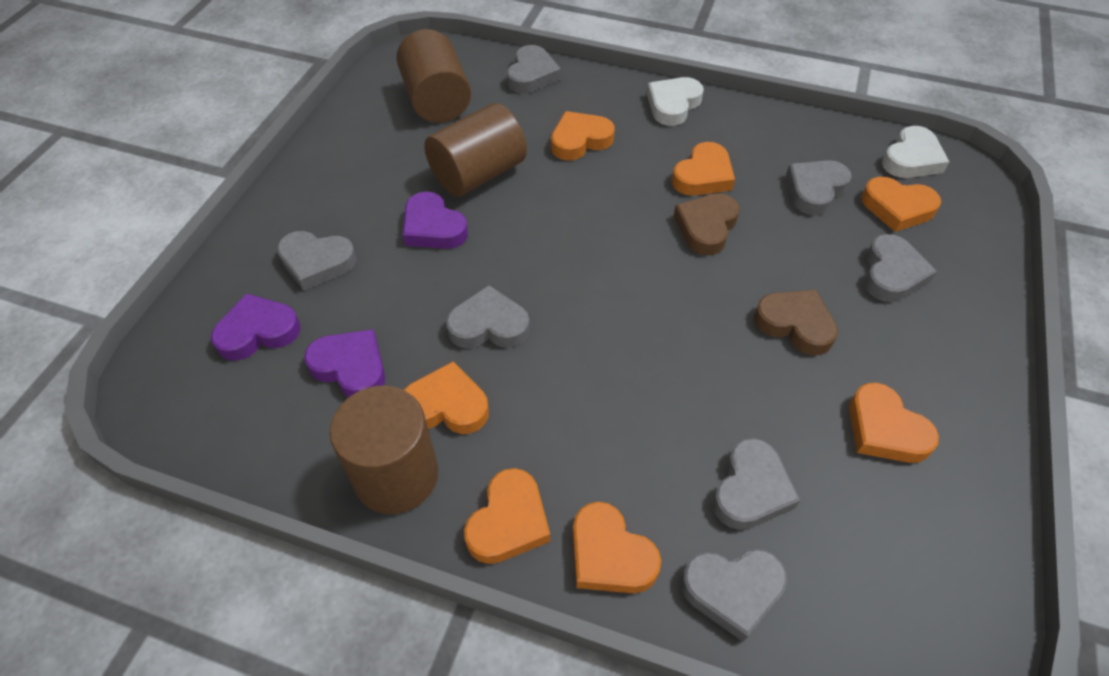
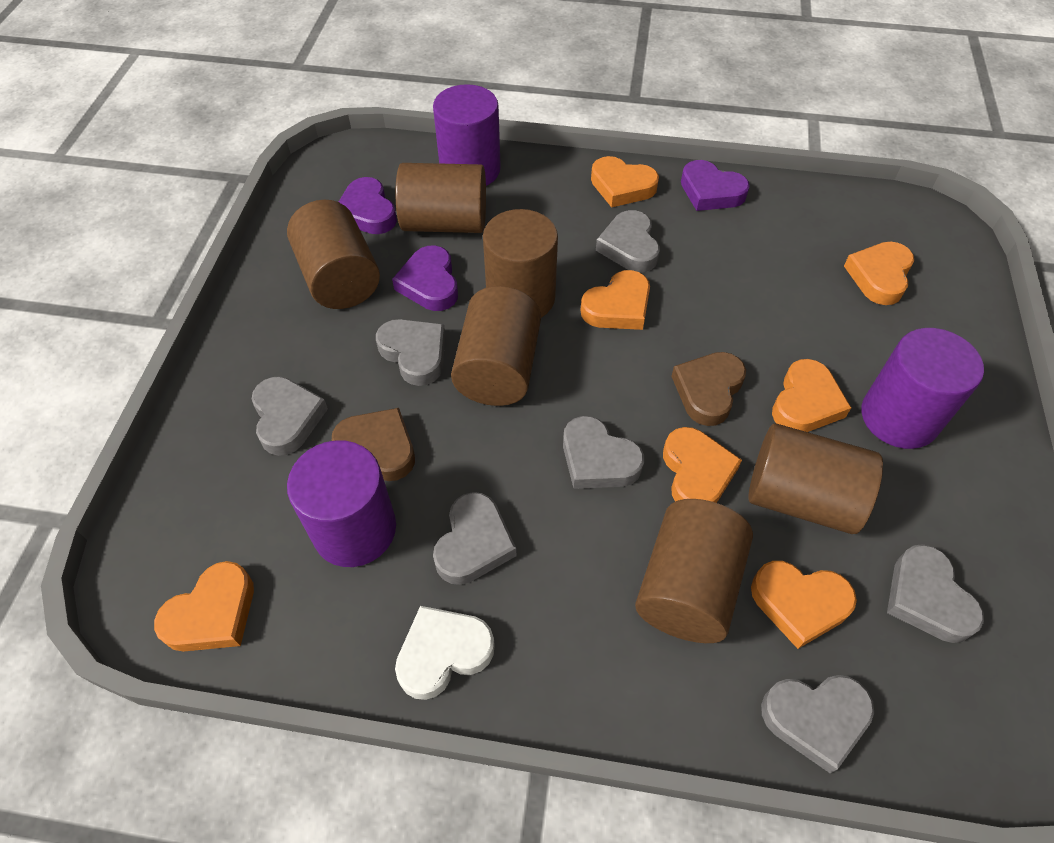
brown cylinder: 3 -> 6
purple cylinder: 0 -> 3
white heart: 2 -> 1

